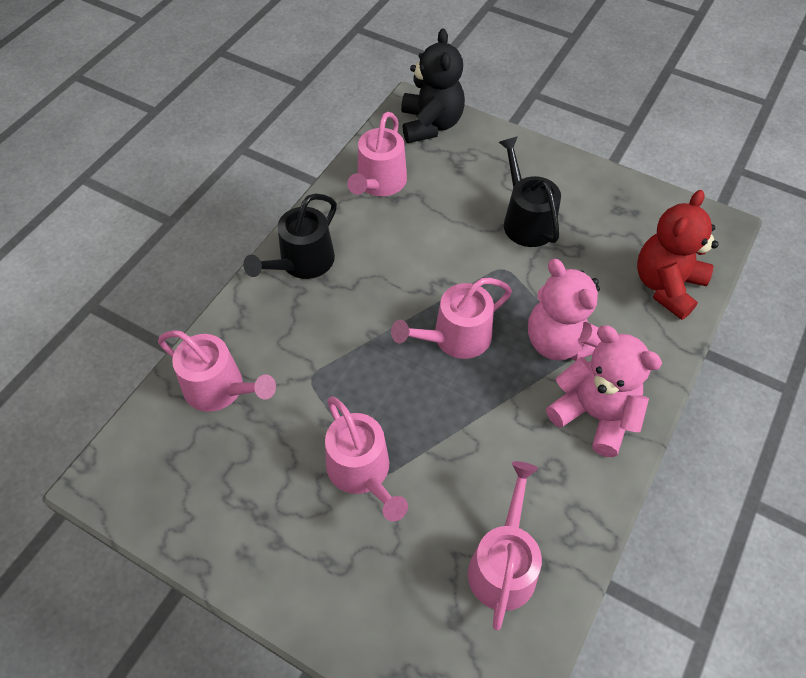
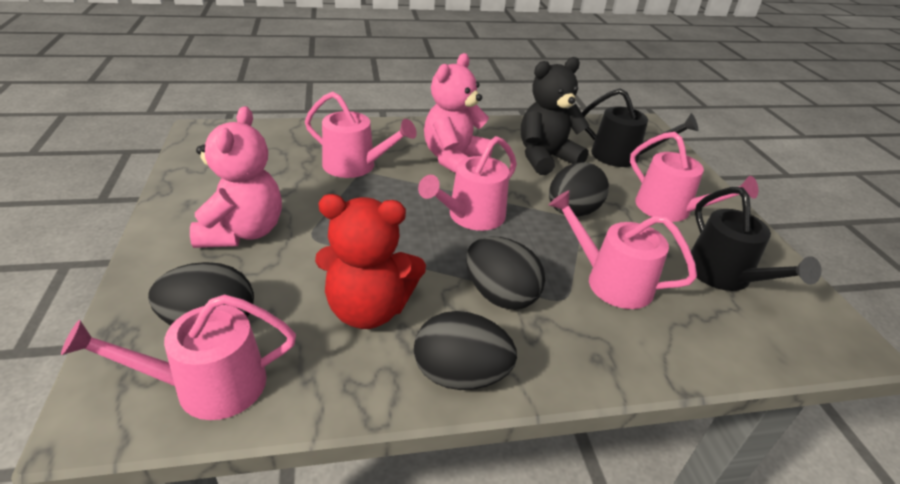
black egg: 0 -> 4

